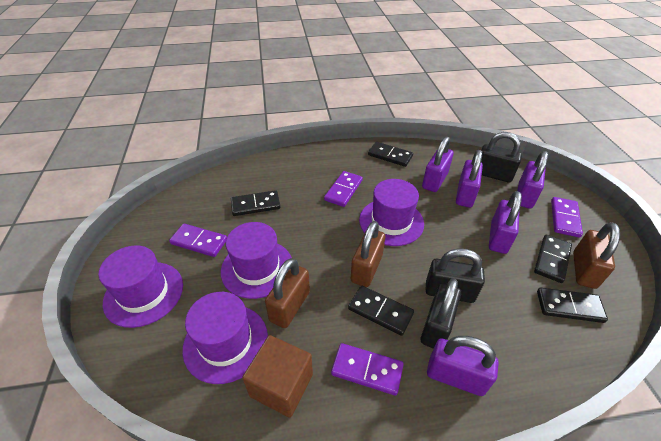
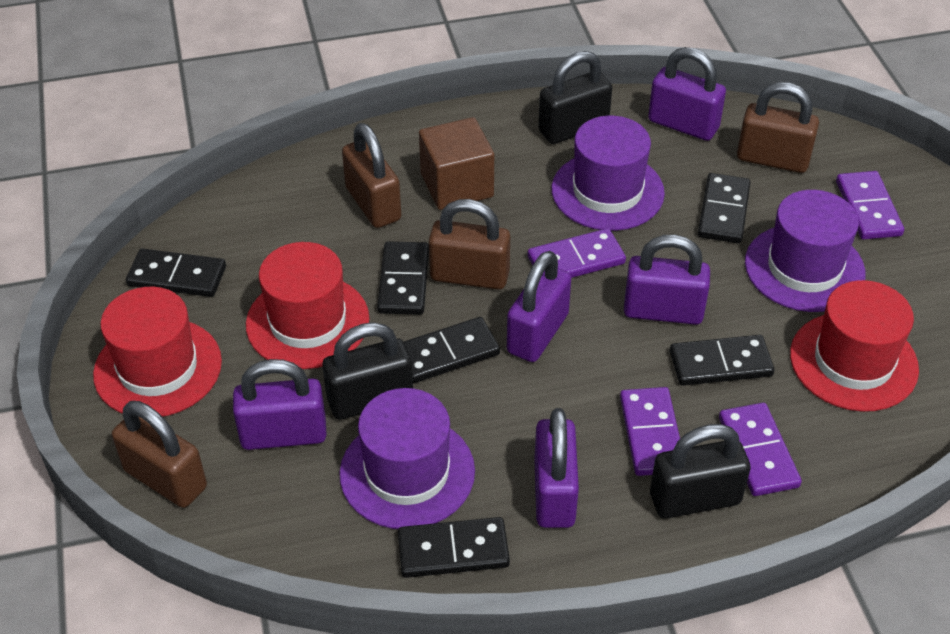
black domino: 5 -> 6
brown padlock: 3 -> 4
purple hat: 4 -> 3
red hat: 0 -> 3

